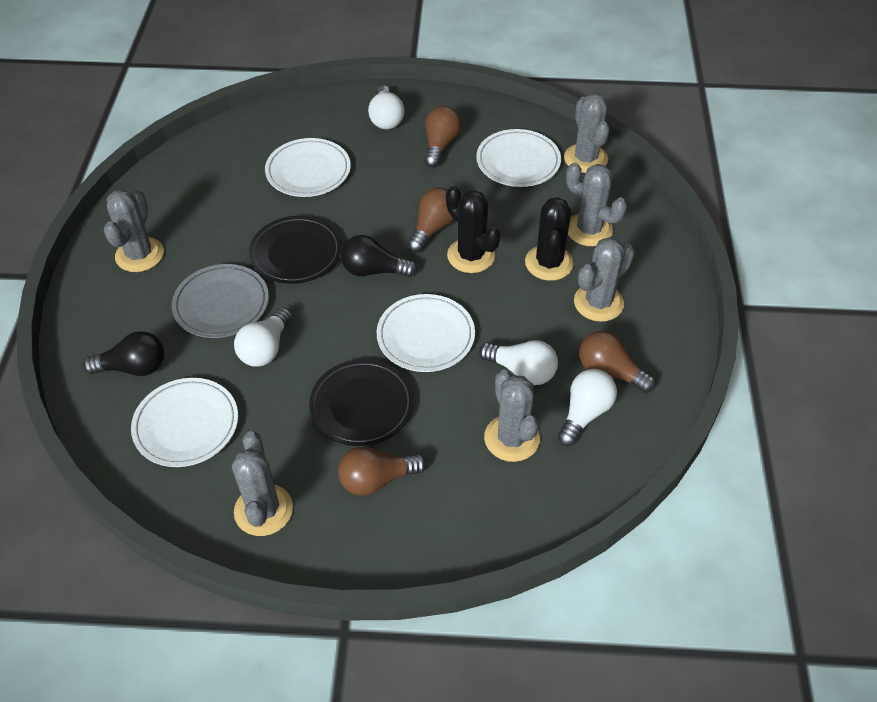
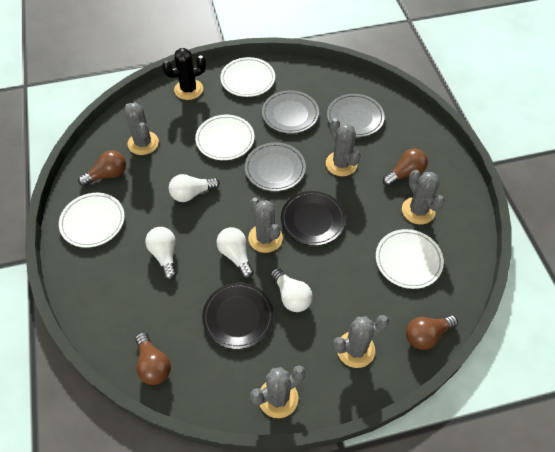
black cactus: 2 -> 1
black light bulb: 2 -> 0
grey plate: 1 -> 3

